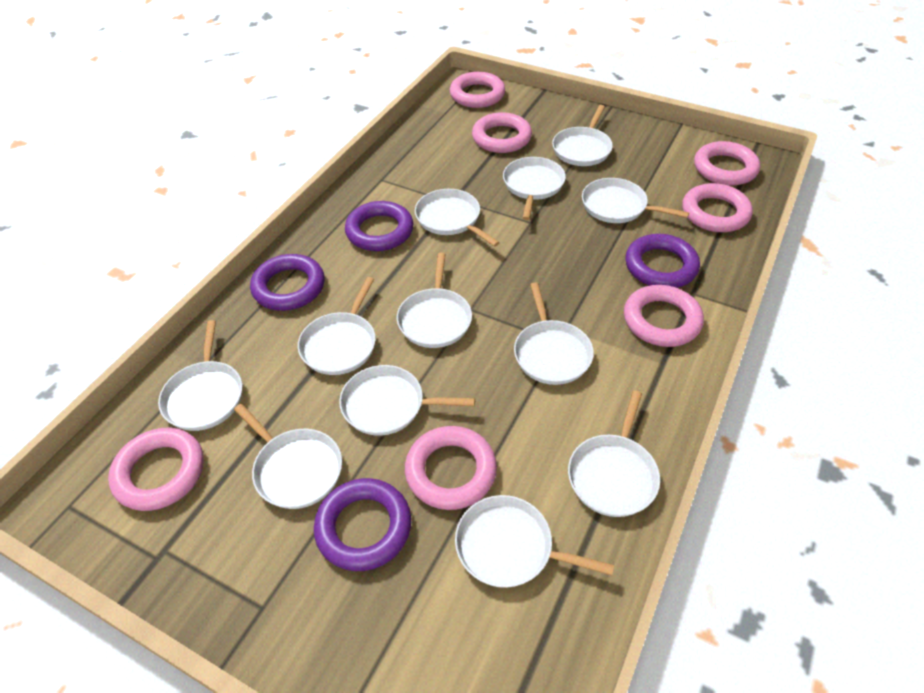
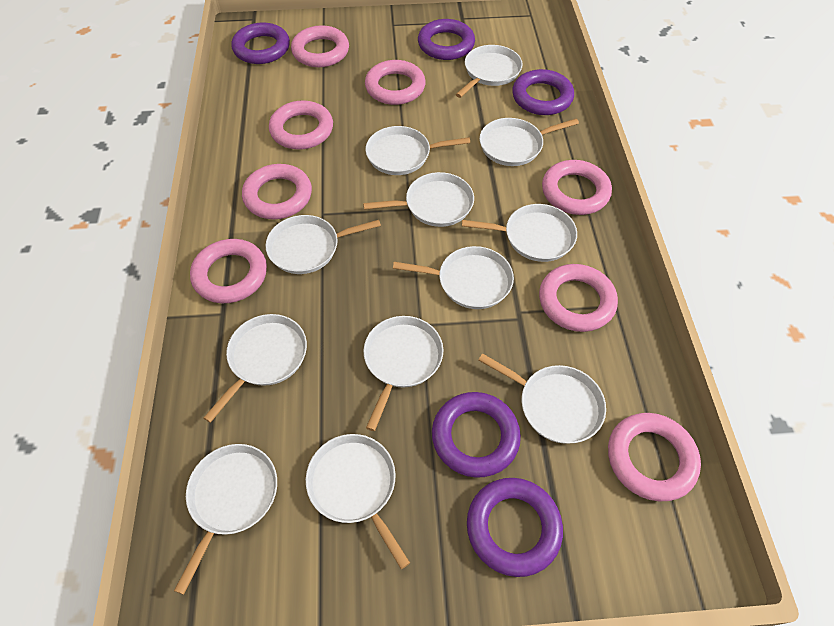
pink ring: 7 -> 8
purple ring: 4 -> 5

